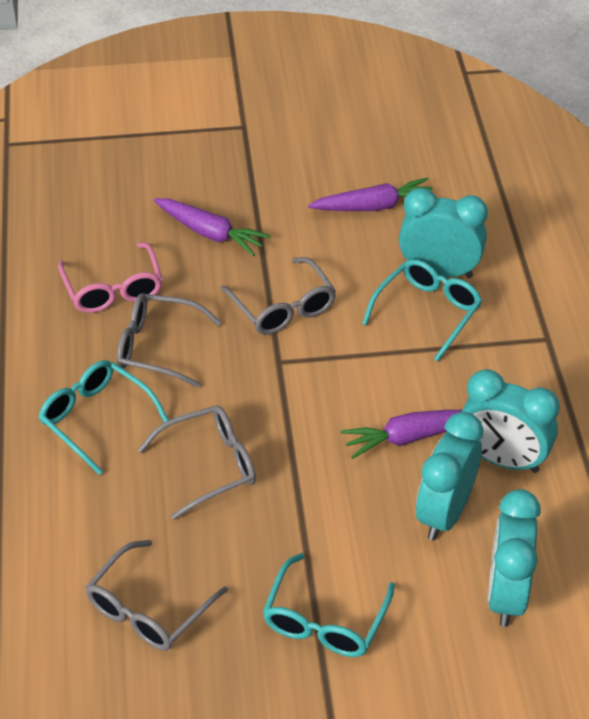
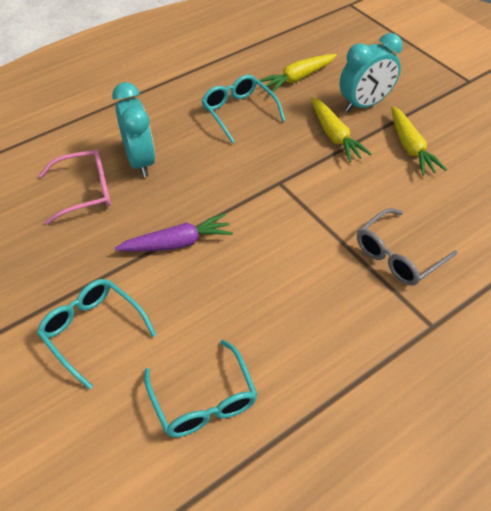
grey glasses: 4 -> 1
purple carrot: 3 -> 1
turquoise clock: 4 -> 2
yellow carrot: 0 -> 3

